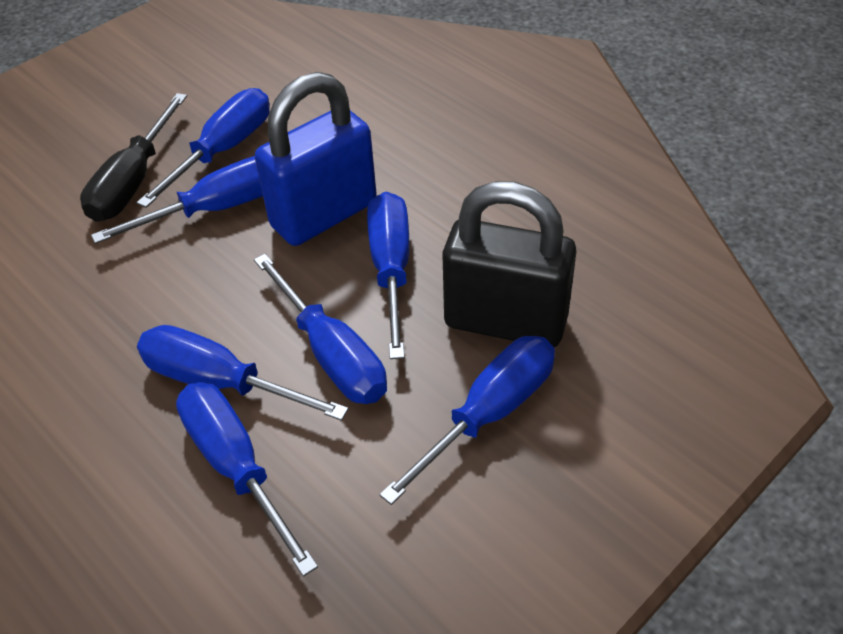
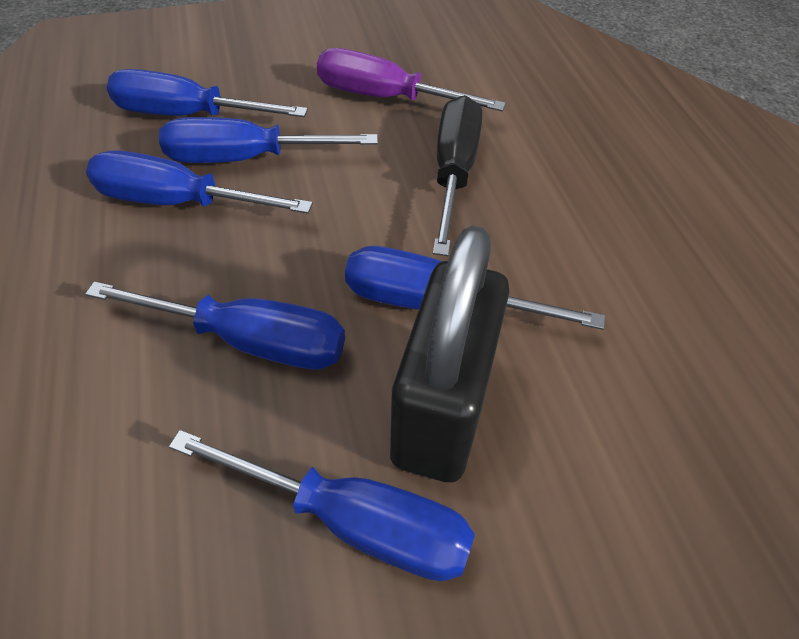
blue padlock: 1 -> 0
blue screwdriver: 7 -> 6
purple screwdriver: 0 -> 1

